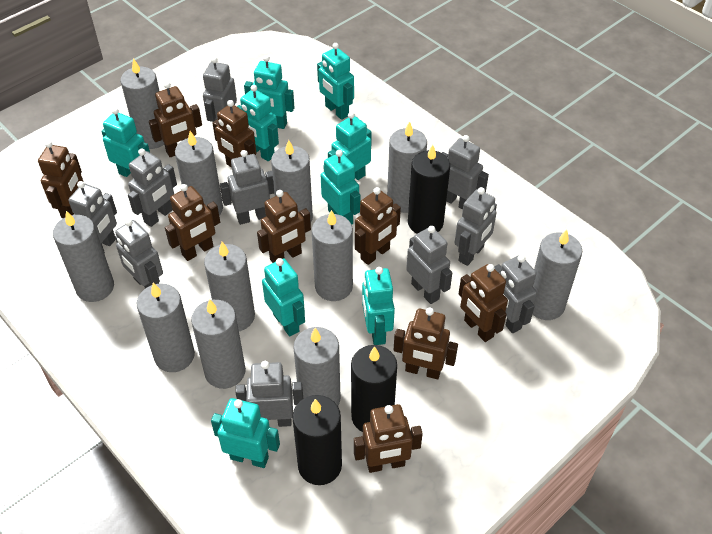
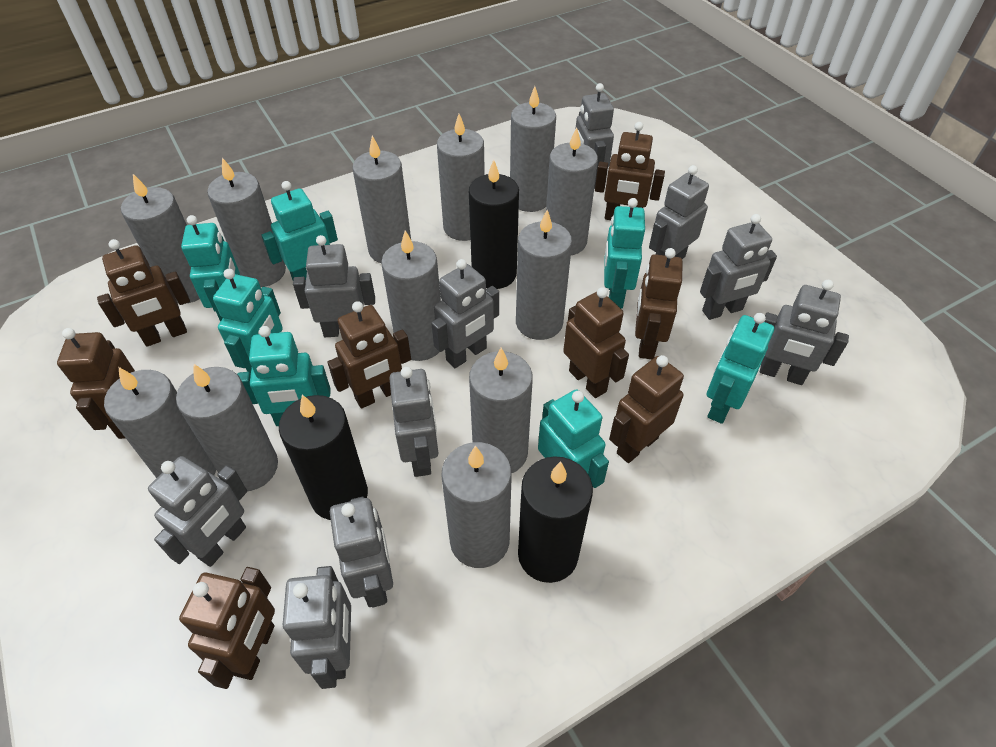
brown robot: 9 -> 8
grey candle: 11 -> 12
turquoise robot: 9 -> 7

